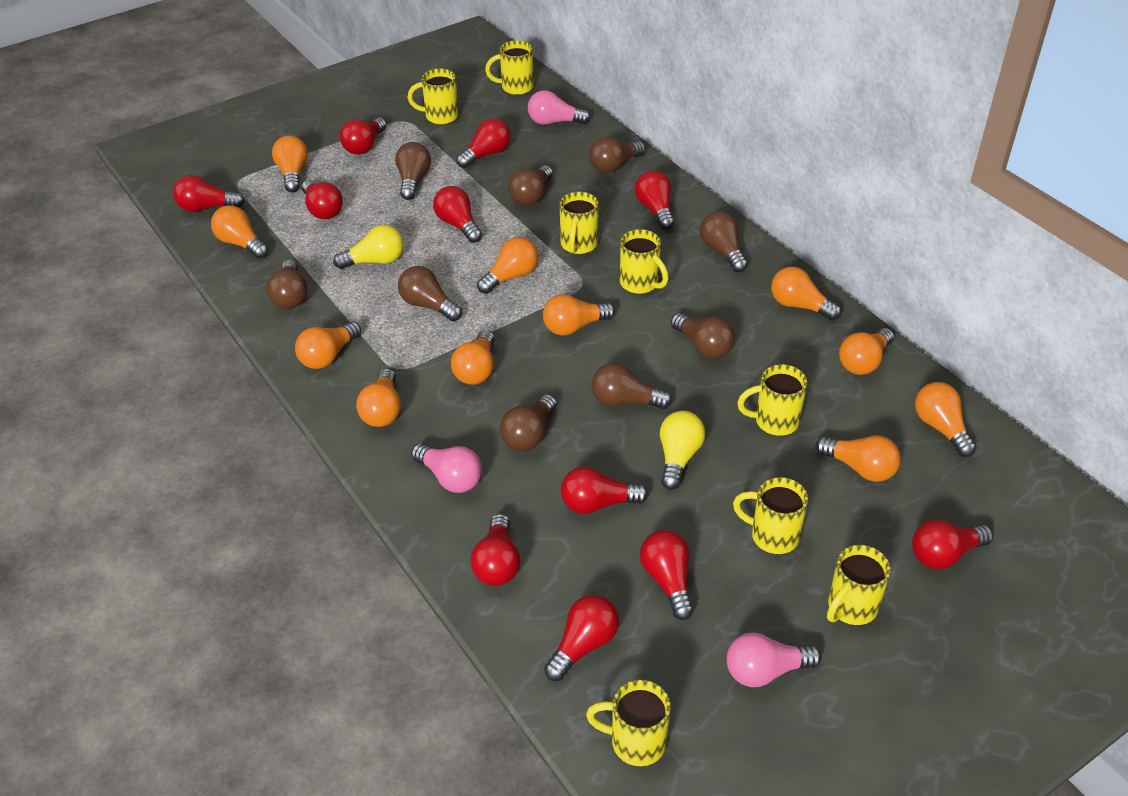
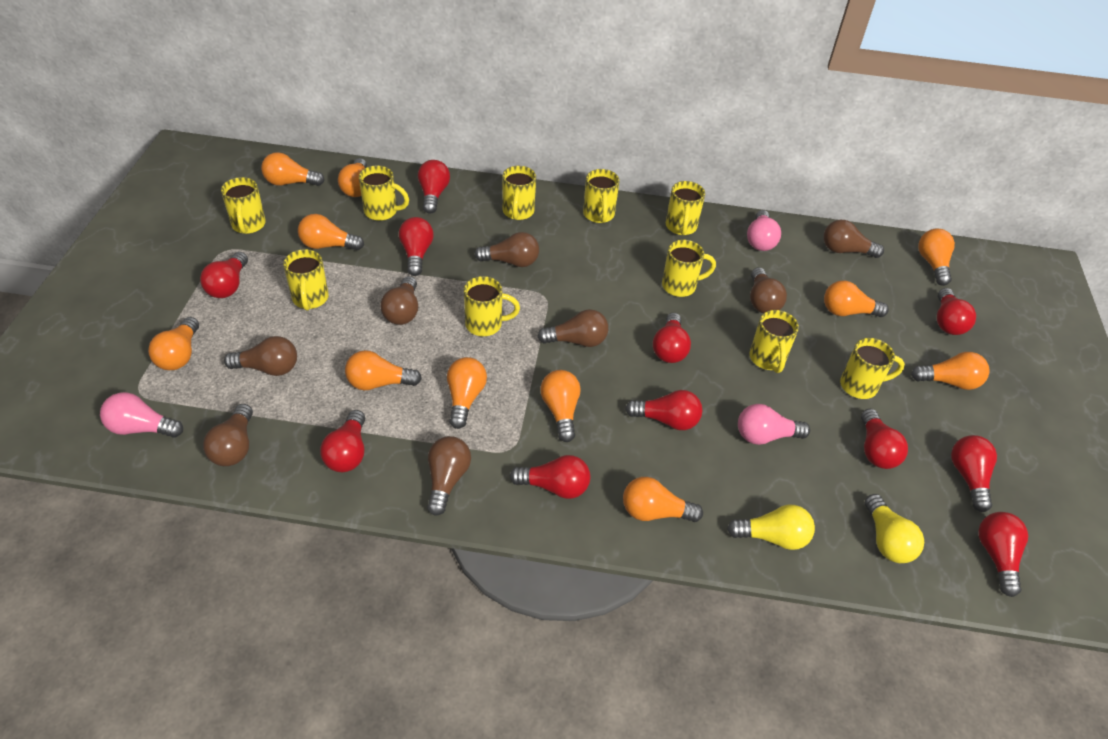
brown light bulb: 9 -> 8
yellow mug: 8 -> 10

